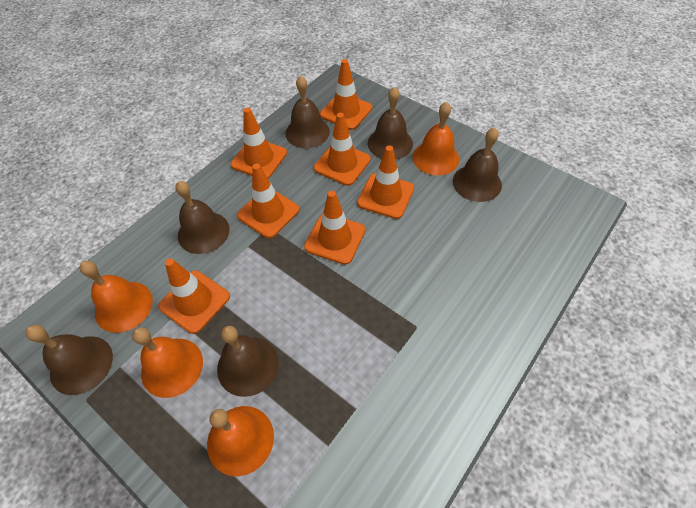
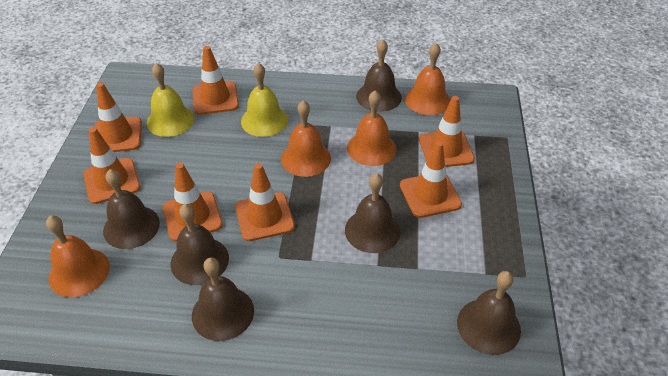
yellow bell: 0 -> 2

